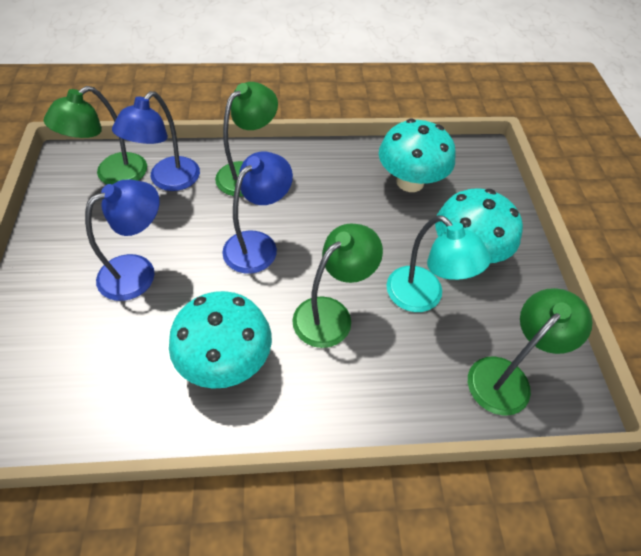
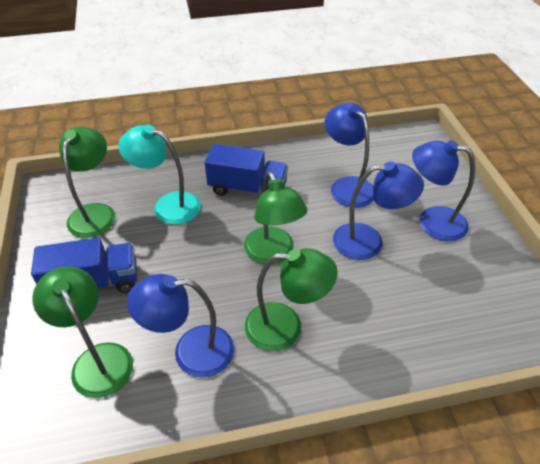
blue lamp: 3 -> 4
blue truck: 0 -> 2
turquoise mushroom: 3 -> 0

